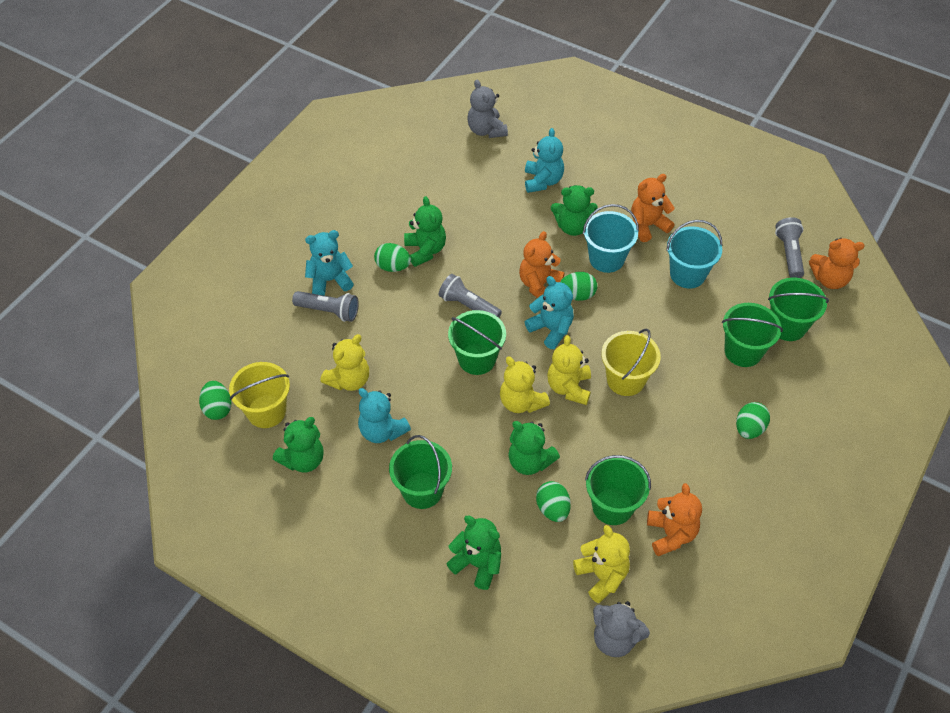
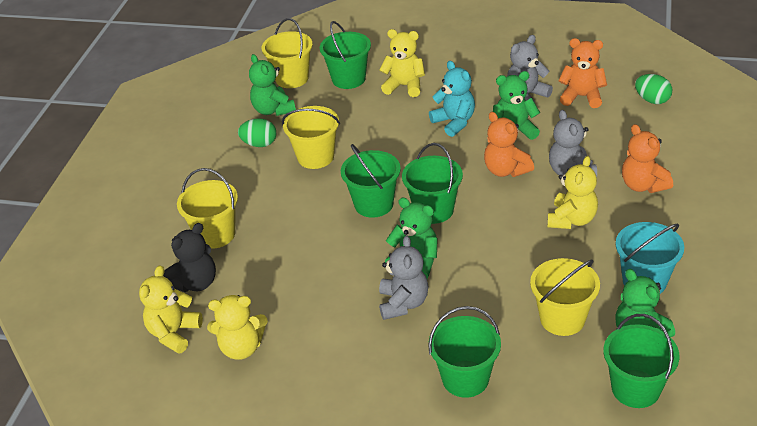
black teddy bear: 0 -> 1
green egg: 5 -> 2
green teddy bear: 5 -> 4
grey flashlight: 3 -> 0
grey teddy bear: 2 -> 3
orange teddy bear: 4 -> 3
turquoise bucket: 2 -> 1
turquoise teddy bear: 4 -> 1
yellow bucket: 2 -> 4

